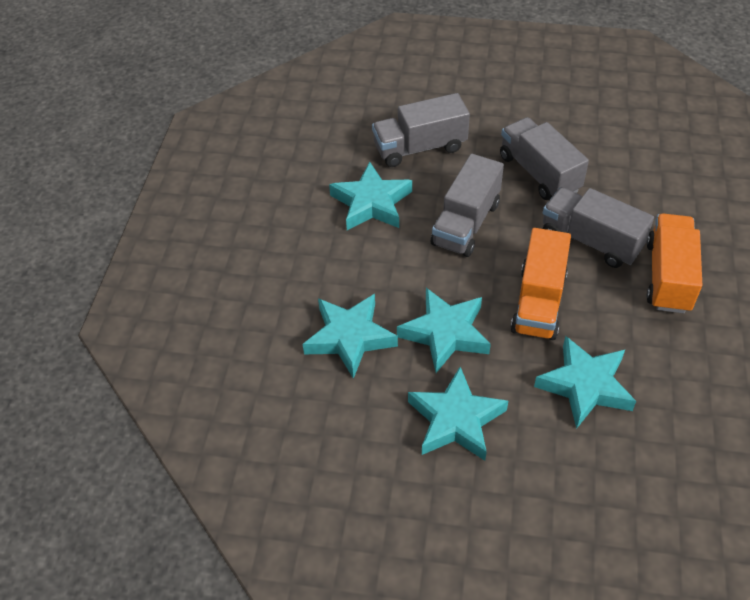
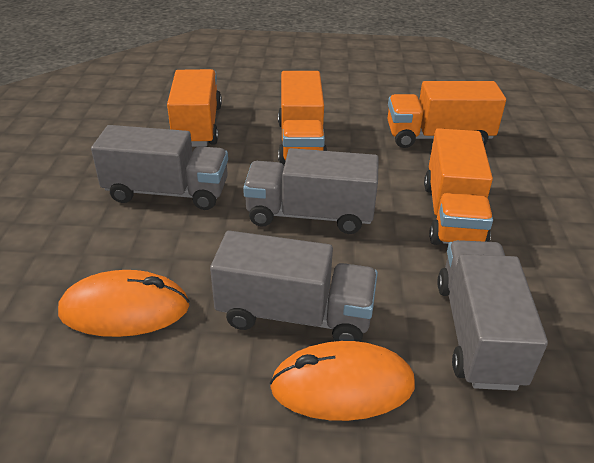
orange mouse: 0 -> 2
orange truck: 2 -> 4
turquoise star: 5 -> 0

